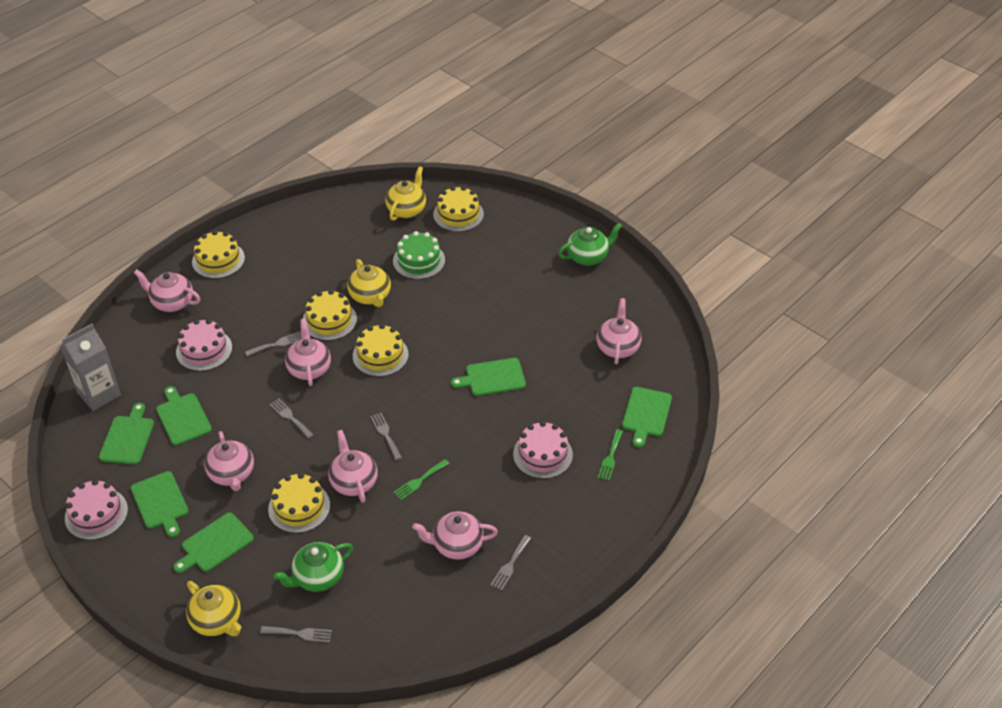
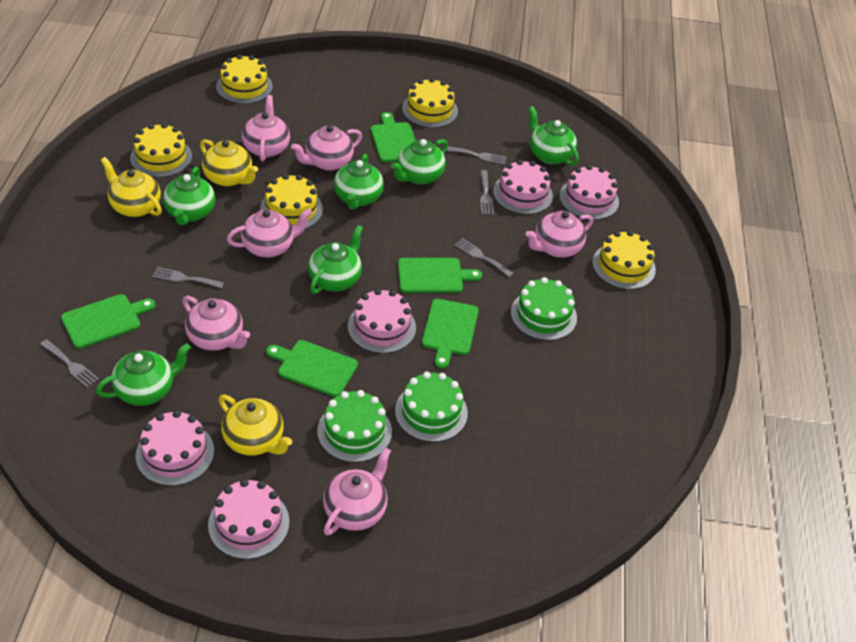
green cake: 1 -> 3
green cutting board: 6 -> 5
green fork: 2 -> 0
green teapot: 2 -> 6
grey carton: 1 -> 0
pink cake: 3 -> 5

